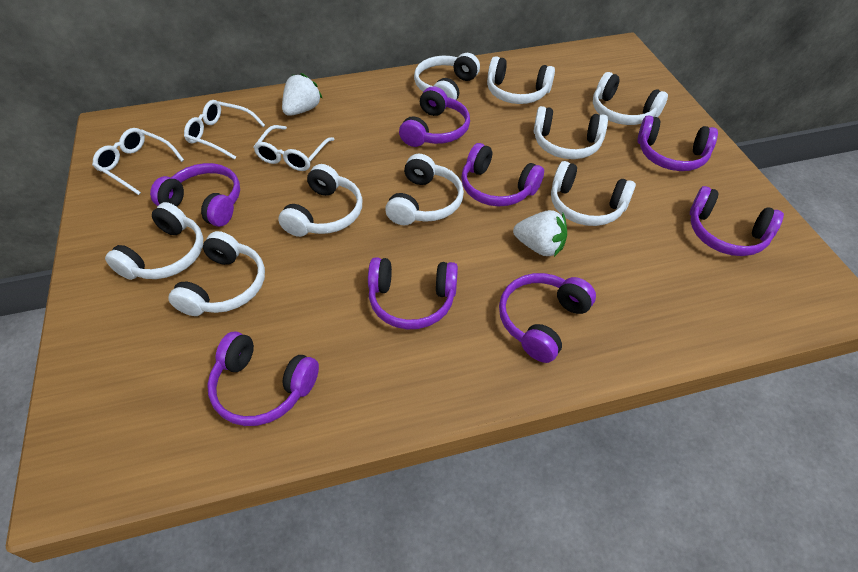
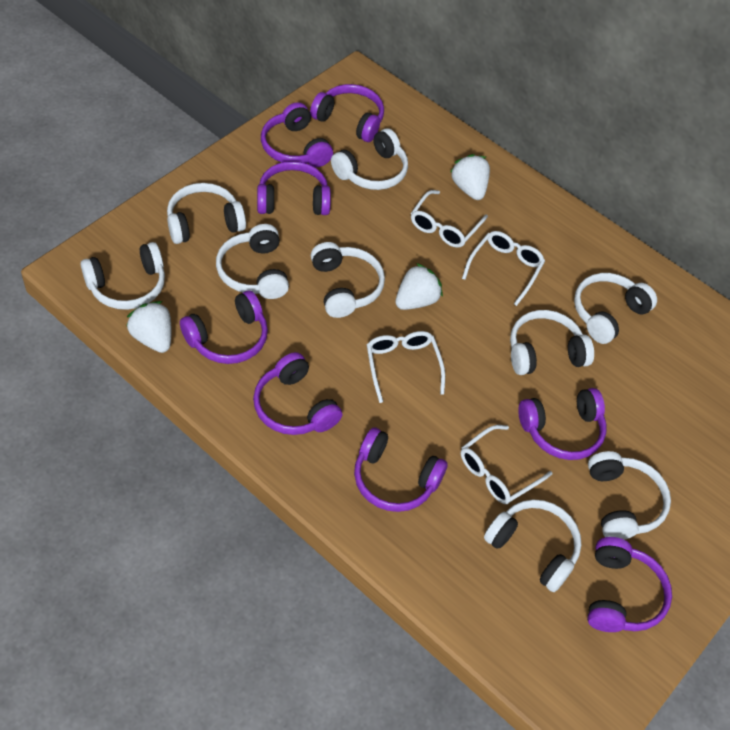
white glasses: 3 -> 4
white strawberry: 2 -> 3

